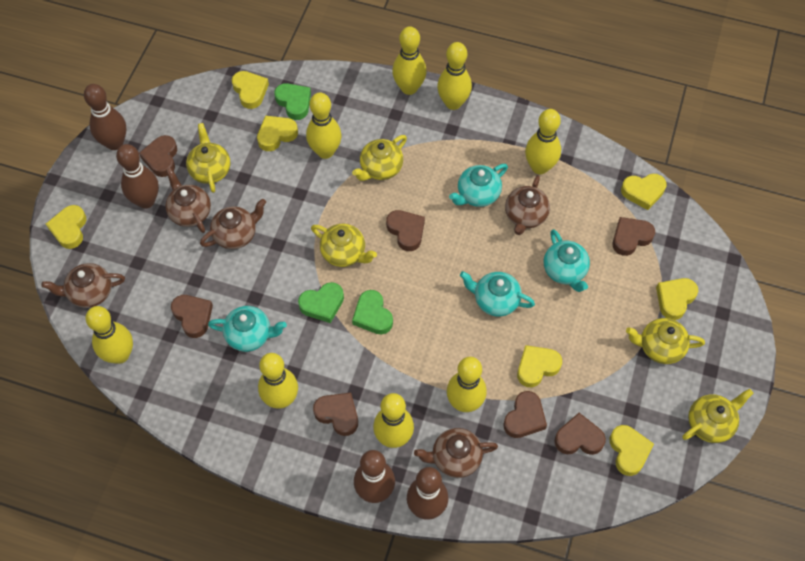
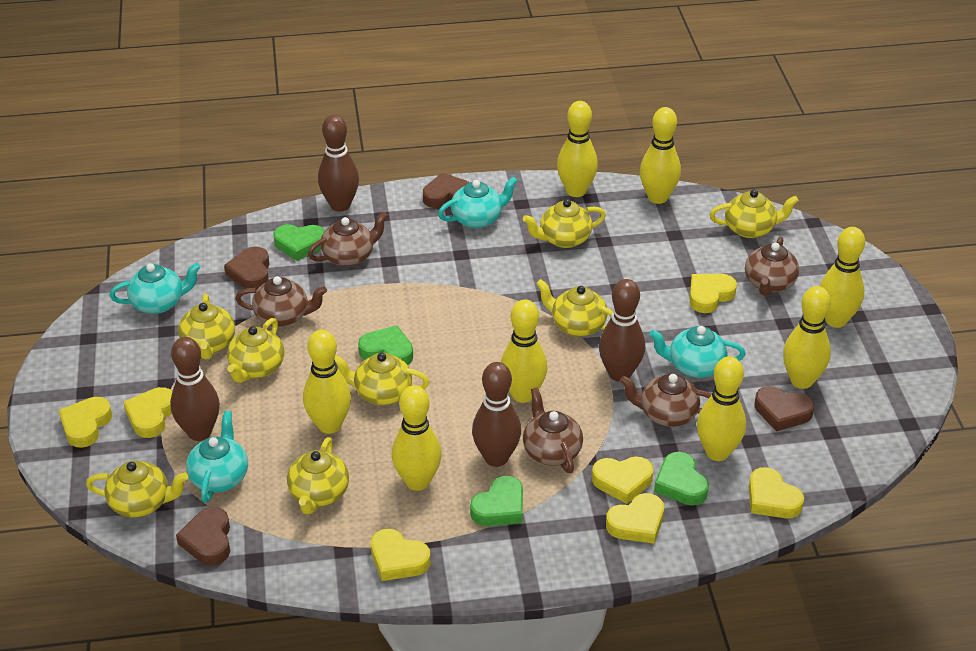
brown heart: 7 -> 4
green heart: 3 -> 4
yellow teapot: 5 -> 8

